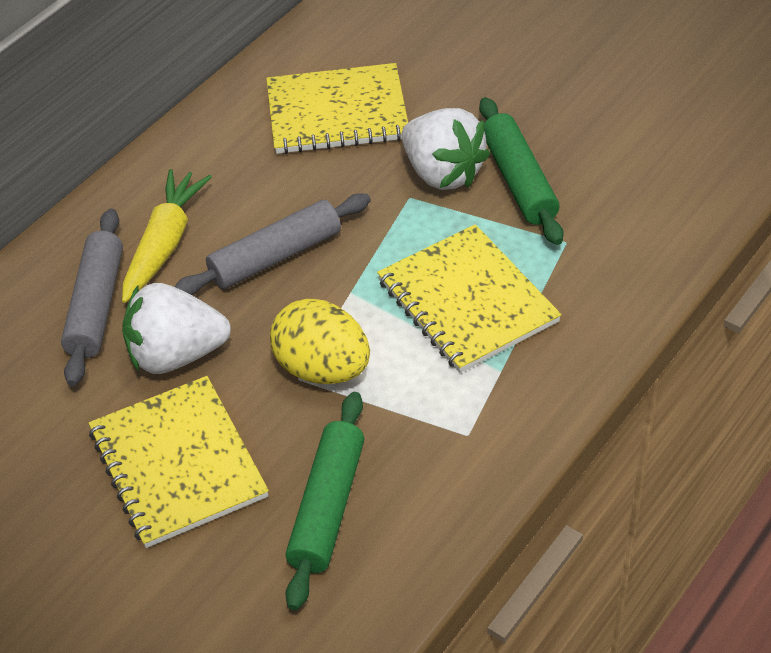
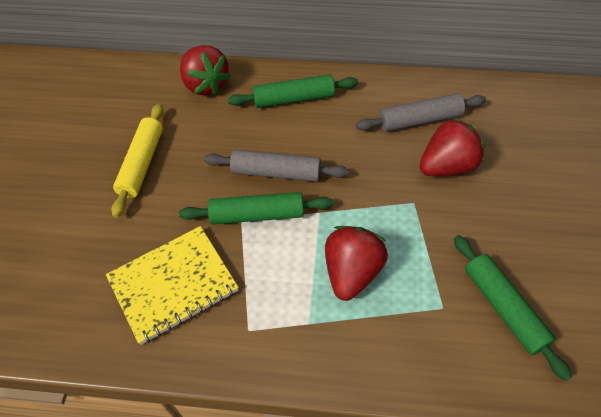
green rolling pin: 2 -> 3
red strawberry: 0 -> 3
white strawberry: 2 -> 0
yellow carrot: 1 -> 0
yellow egg: 1 -> 0
yellow notebook: 3 -> 1
yellow rolling pin: 0 -> 1

